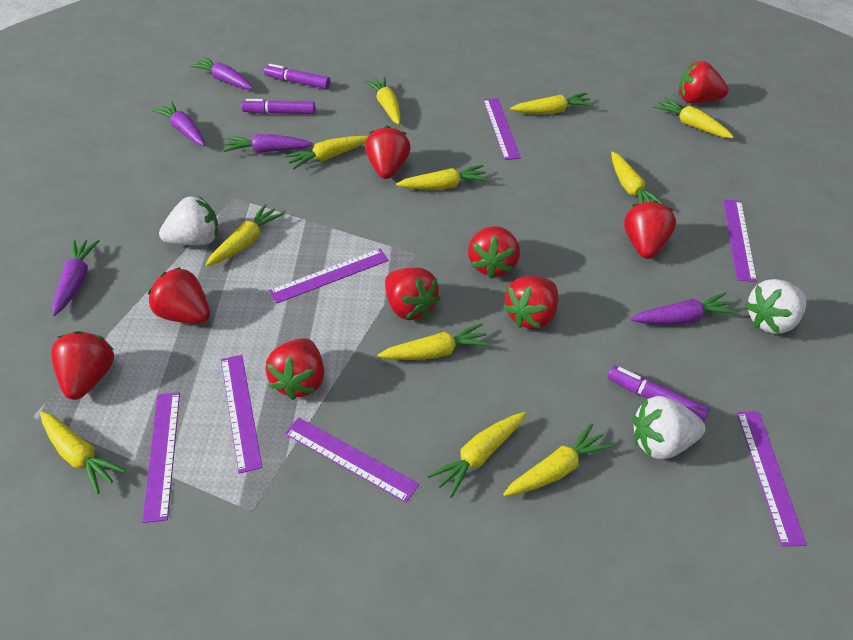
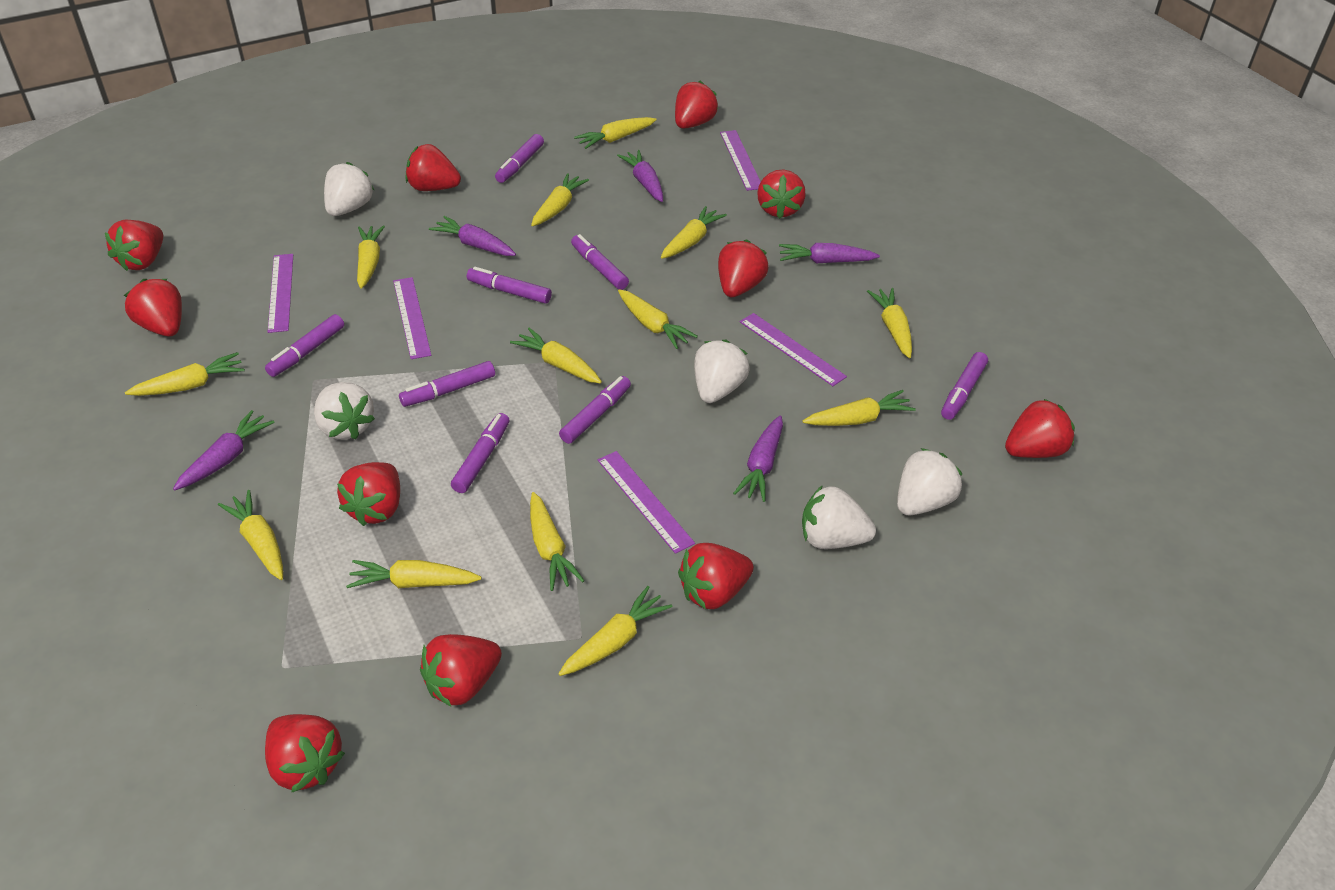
purple marker: 3 -> 8
purple ruler: 7 -> 5
red strawberry: 9 -> 11
white strawberry: 3 -> 5
yellow carrot: 11 -> 13

